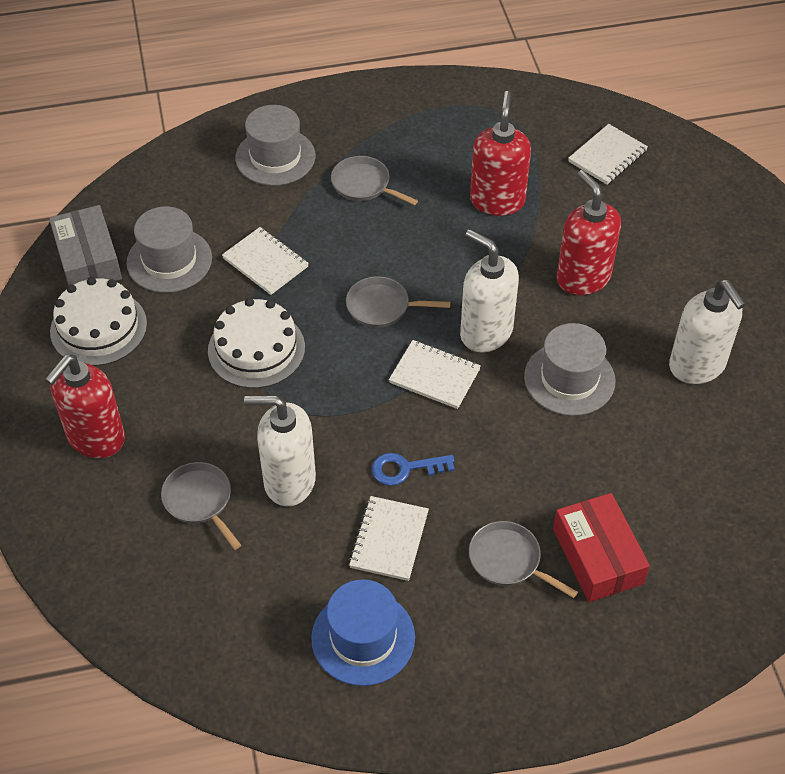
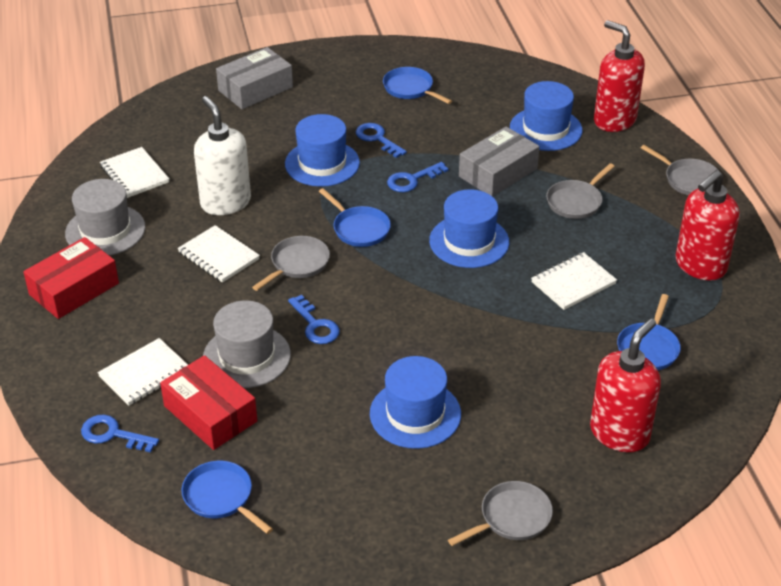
blue hat: 1 -> 4
blue key: 1 -> 4
blue pan: 0 -> 4
grey box: 1 -> 2
grey hat: 3 -> 2
red box: 1 -> 2
white cake: 2 -> 0
white soap dispenser: 3 -> 1

